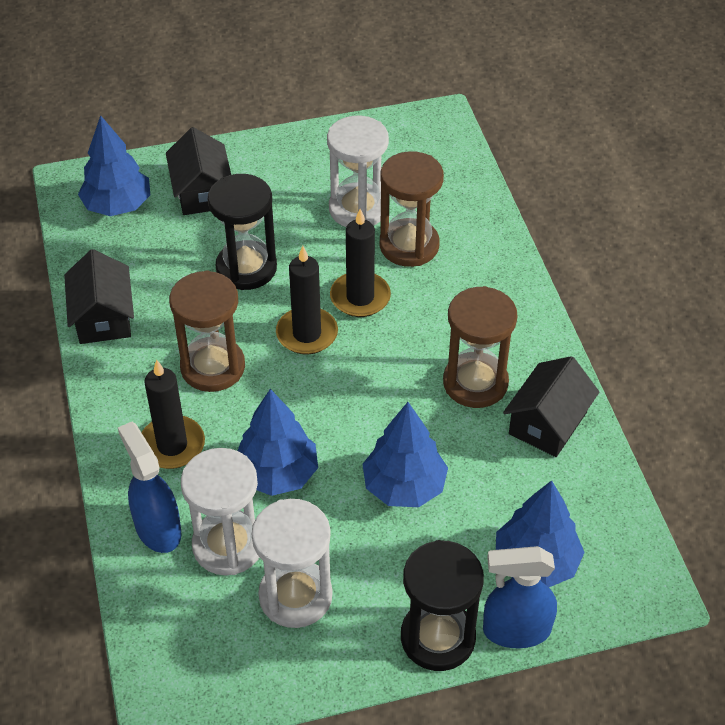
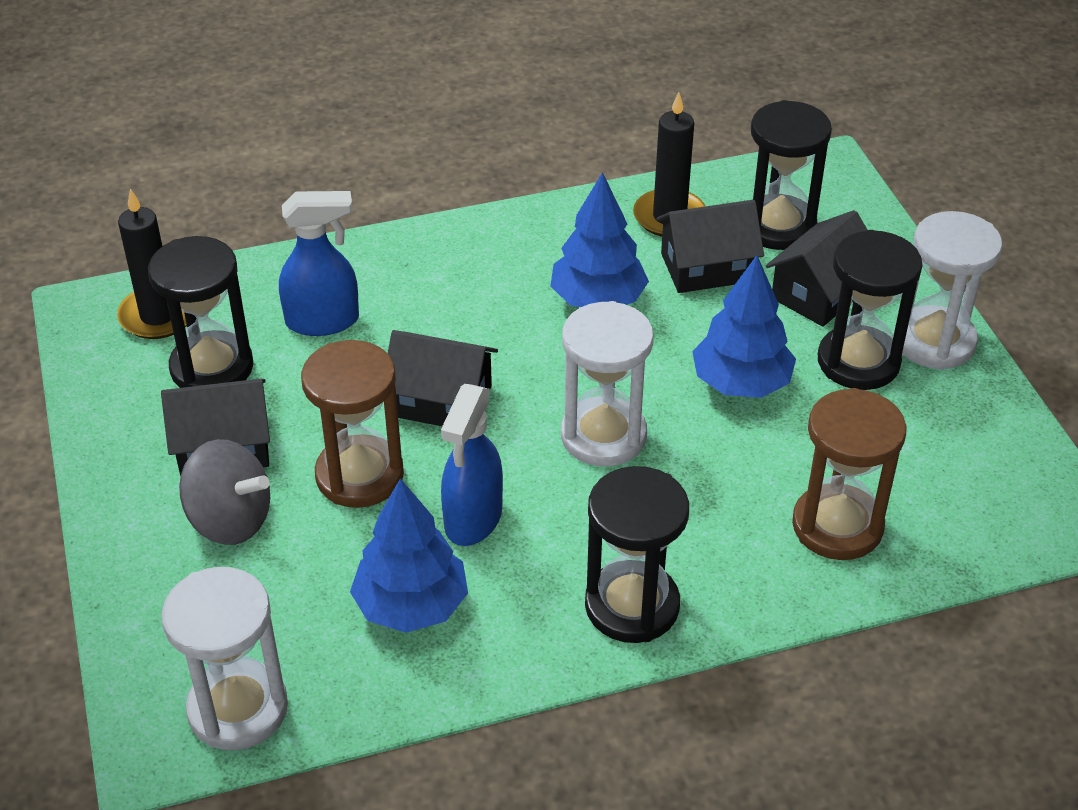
black candle: 3 -> 2
black hourglass: 2 -> 4
black house: 3 -> 4
blue tree: 4 -> 3
brown hourglass: 3 -> 2
grey spinning top: 0 -> 1

